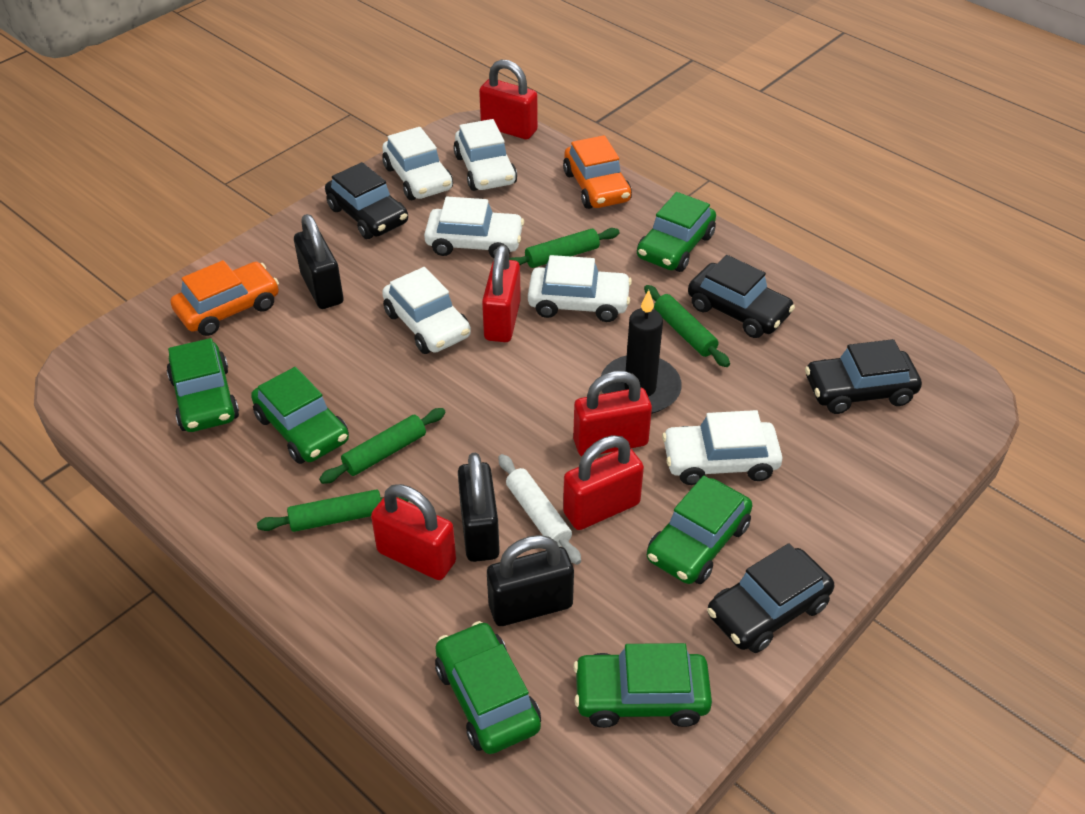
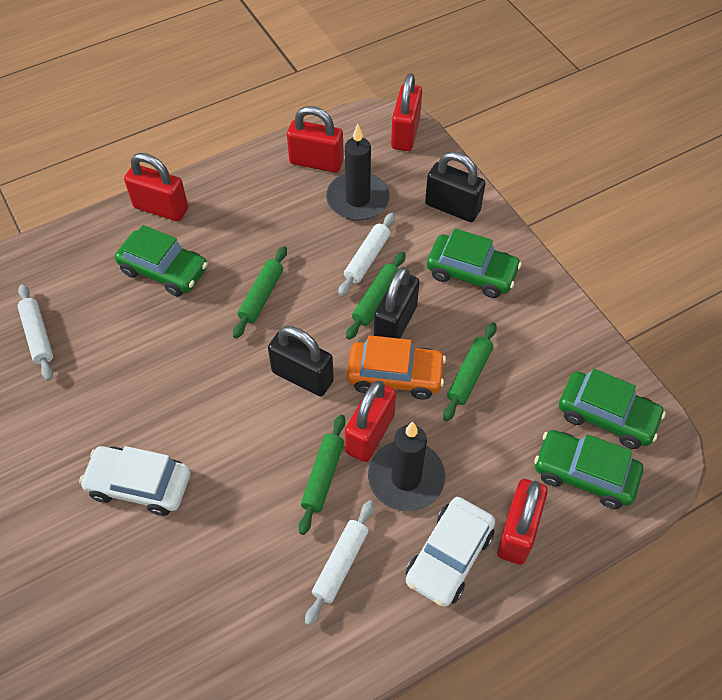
black candle: 1 -> 2
black car: 4 -> 0
green car: 6 -> 4
orange car: 2 -> 1
white car: 6 -> 2
white rolling pin: 1 -> 3

